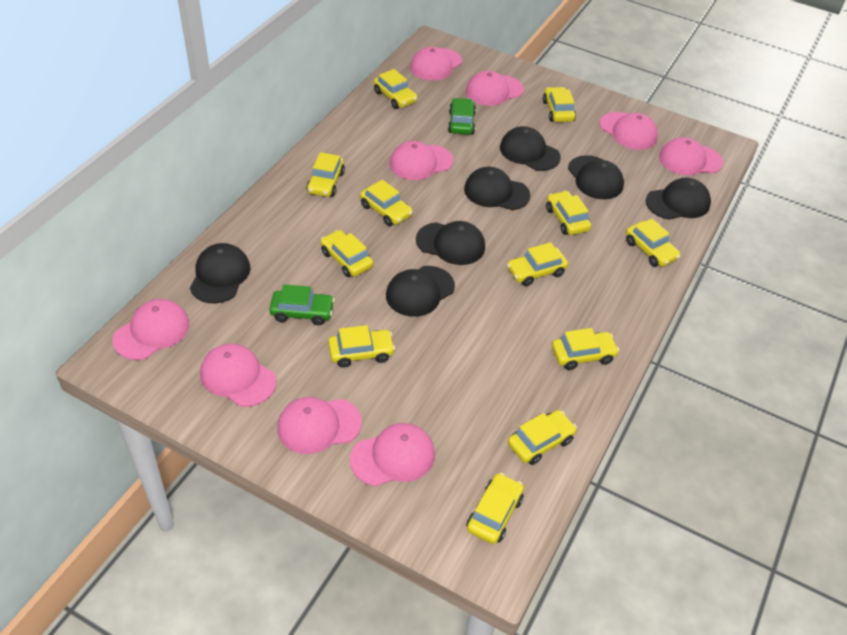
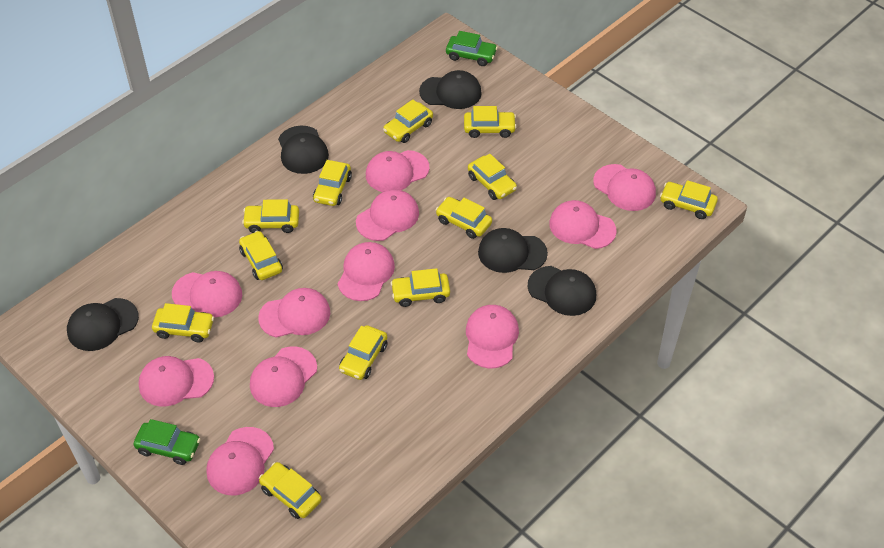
black cap: 7 -> 5
pink cap: 9 -> 11

